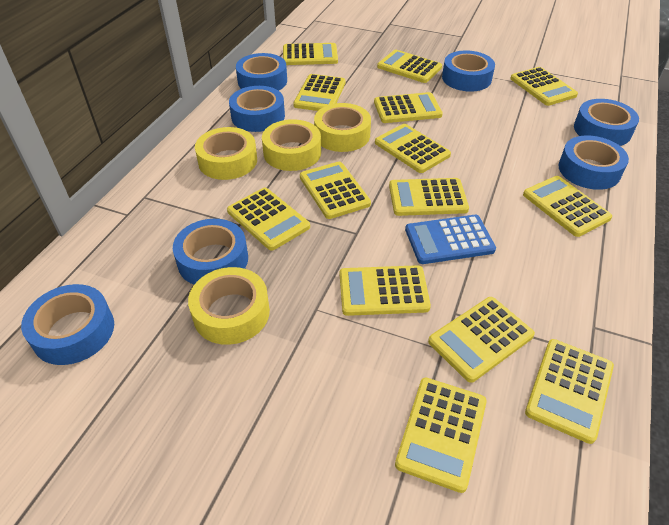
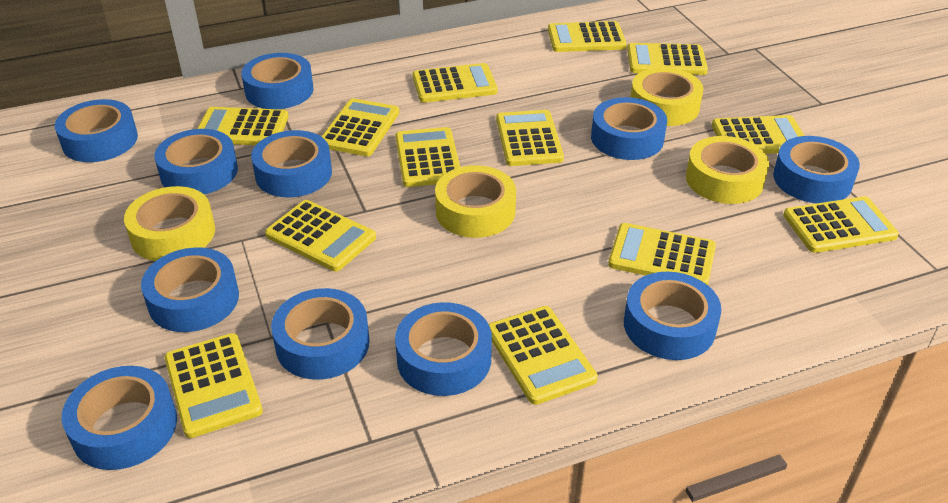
blue calculator: 1 -> 0
blue tape: 7 -> 11
yellow calculator: 14 -> 13

